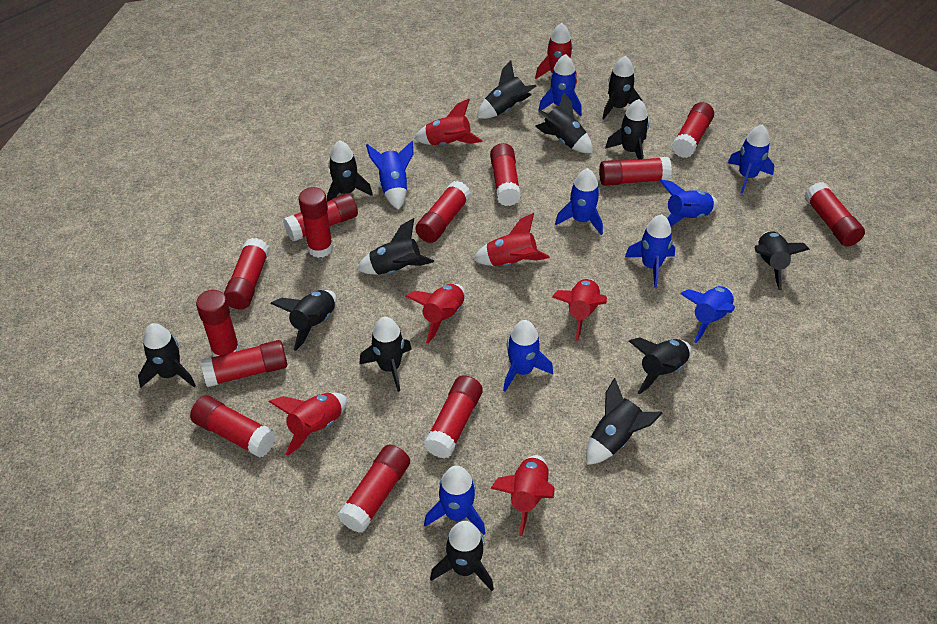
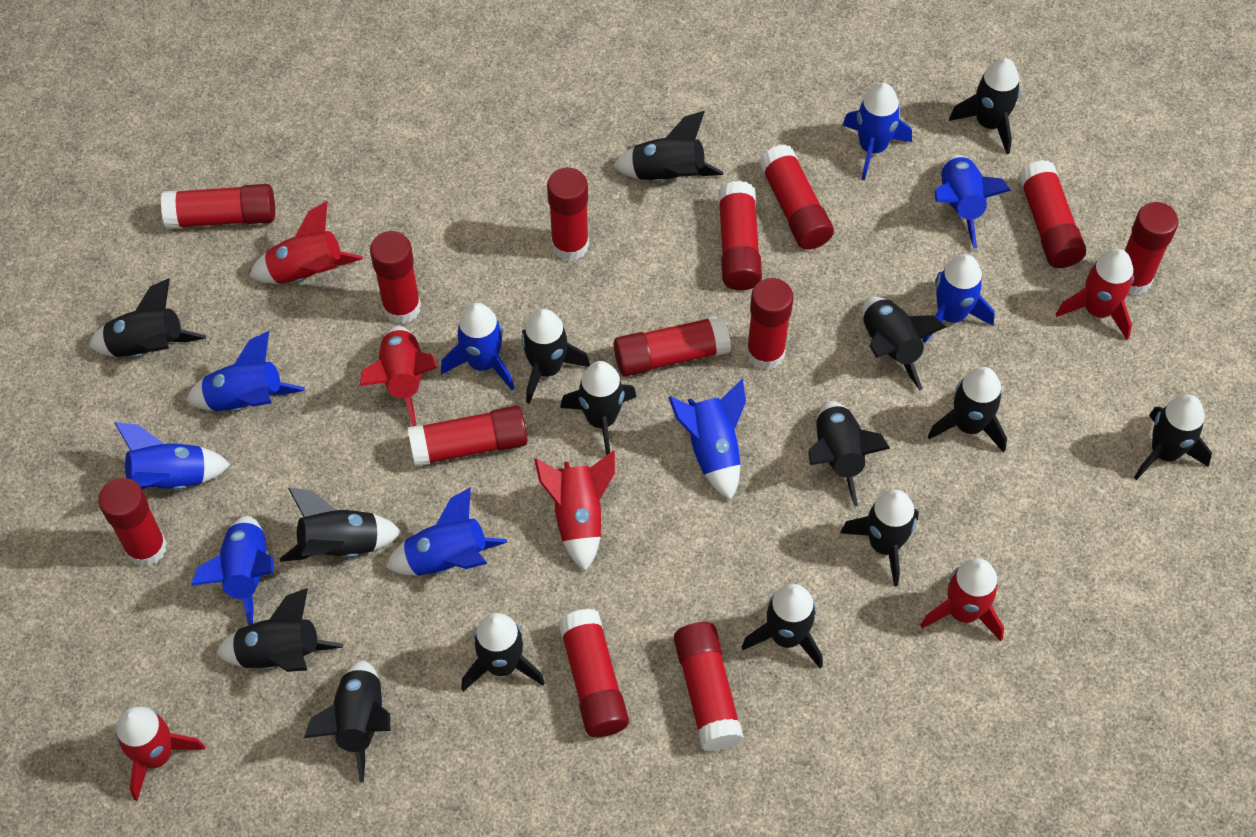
black rocket: 13 -> 15
red rocket: 7 -> 6

